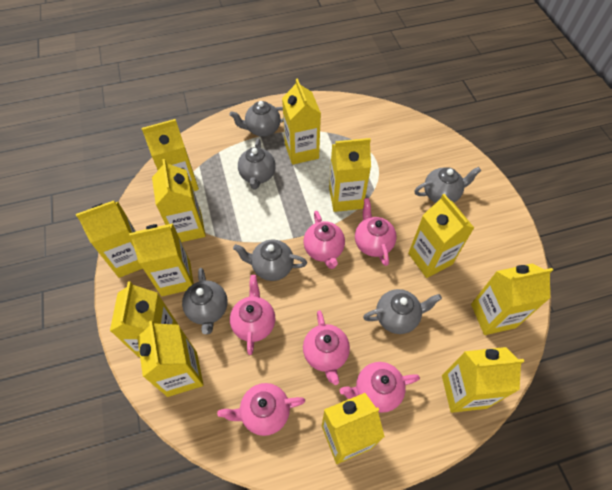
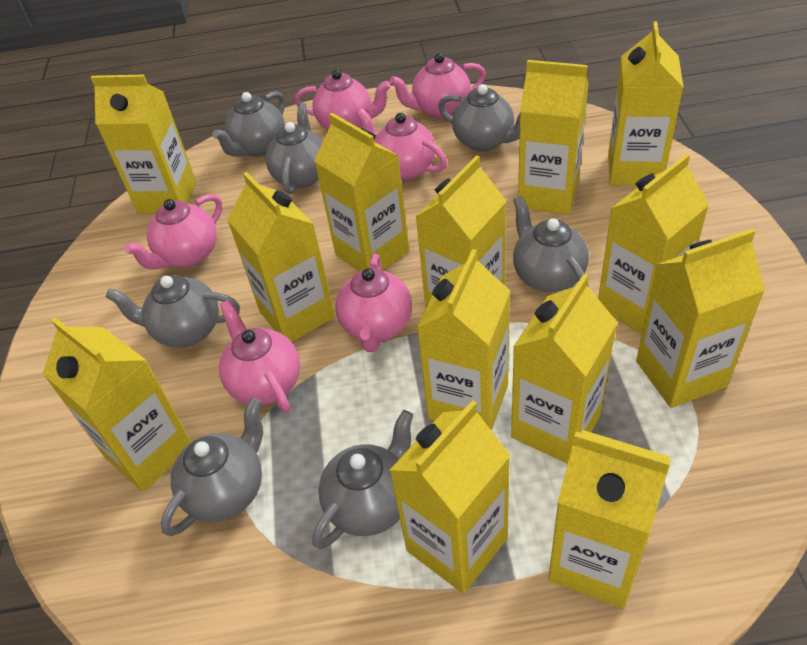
grey teapot: 6 -> 7
yellow carton: 12 -> 13

